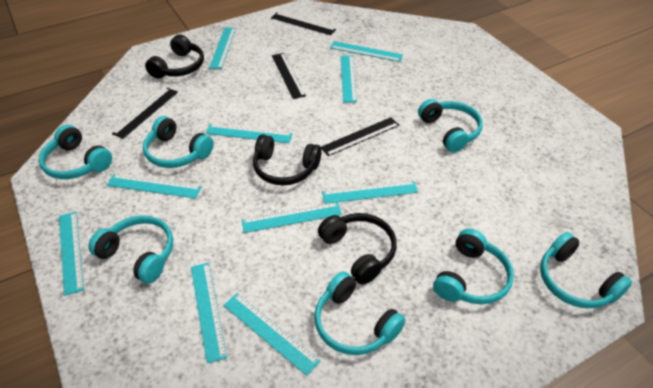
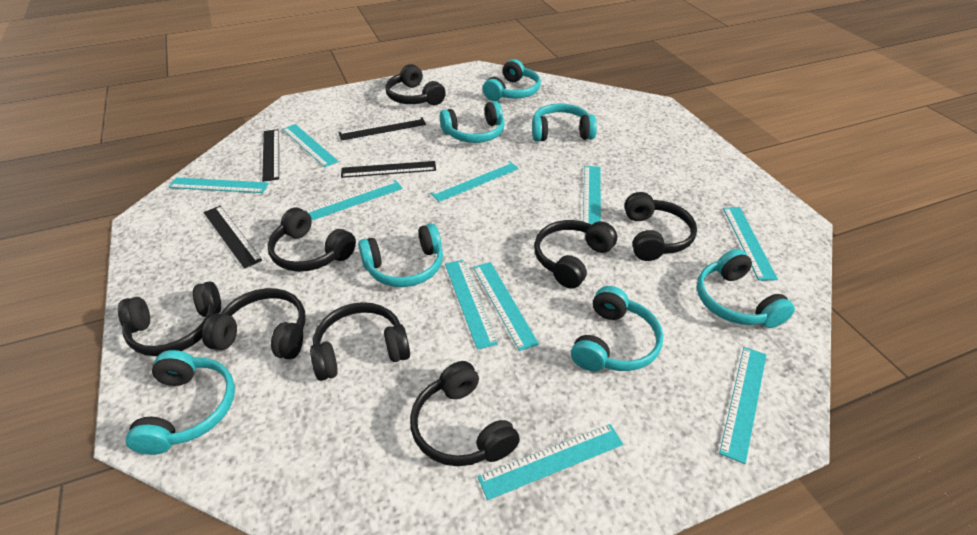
black headphones: 3 -> 8

